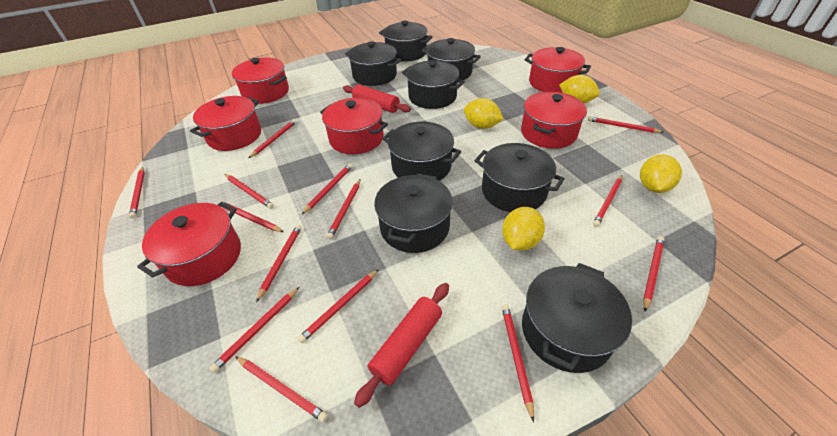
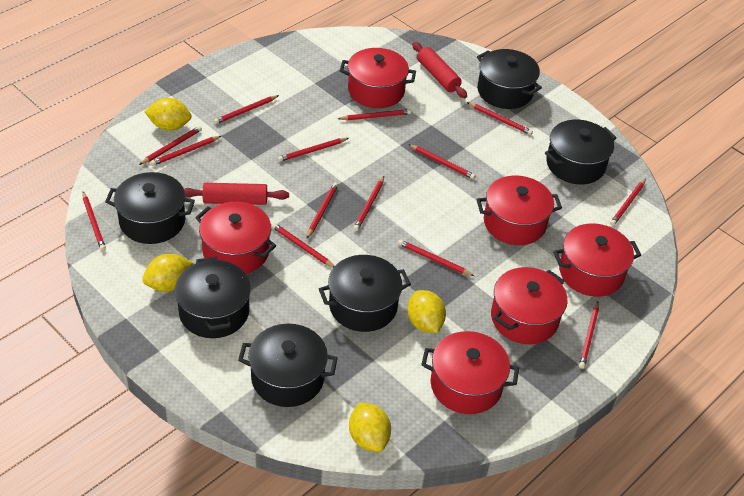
black pot: 8 -> 6

